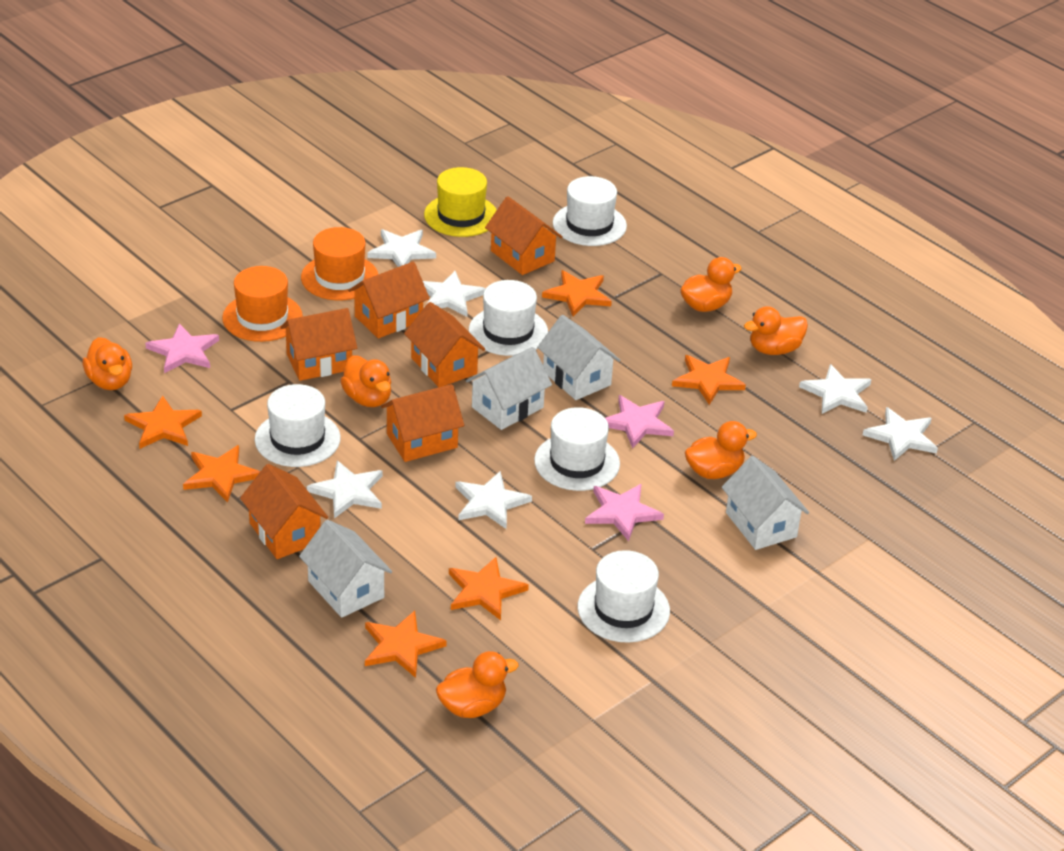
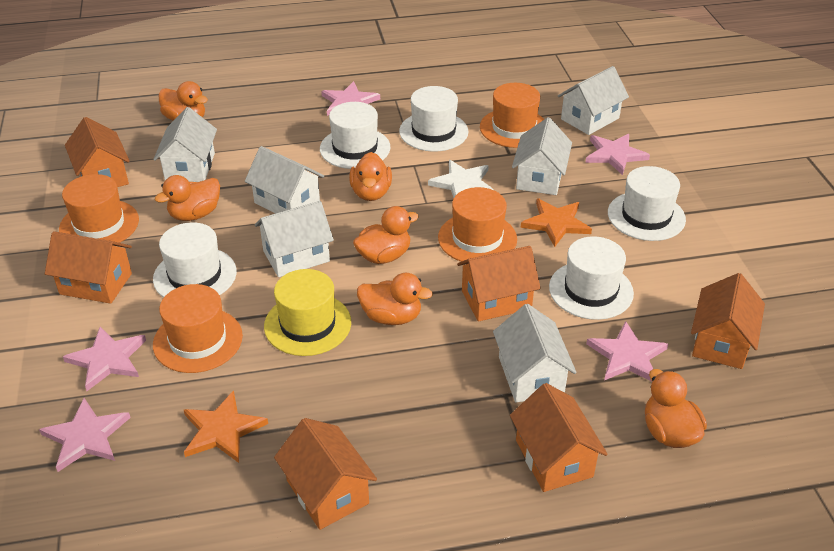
orange hat: 2 -> 4
orange star: 6 -> 2
pink star: 3 -> 5
white house: 4 -> 6
white star: 6 -> 1

